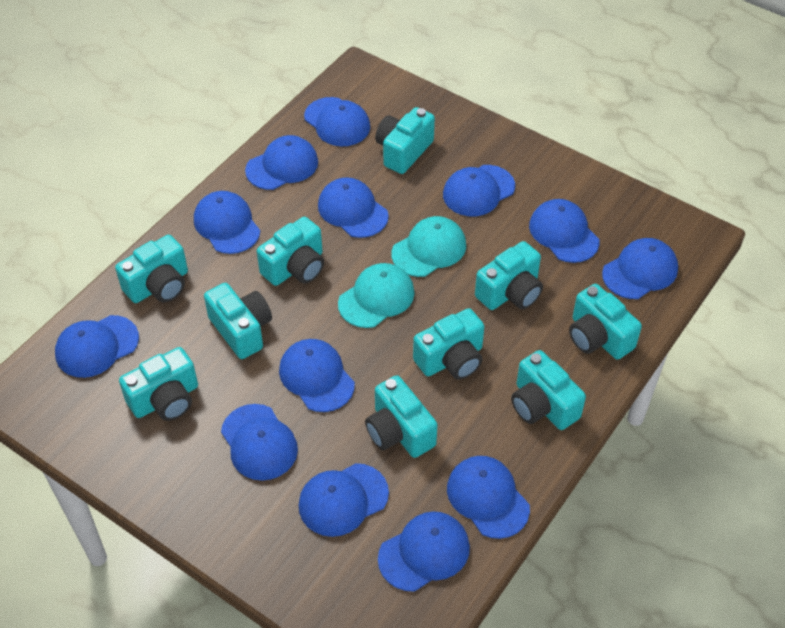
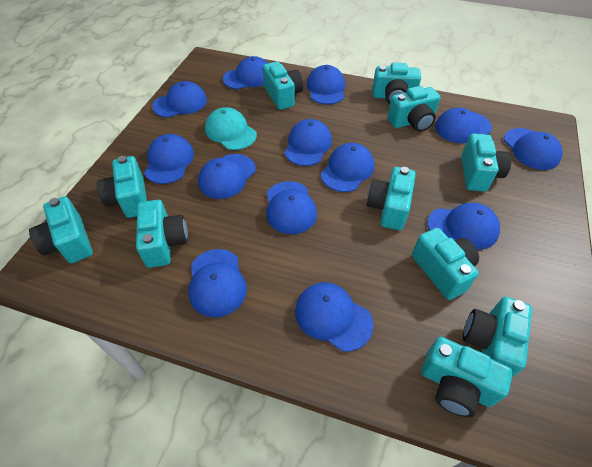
turquoise camera: 10 -> 11
turquoise cap: 2 -> 1

